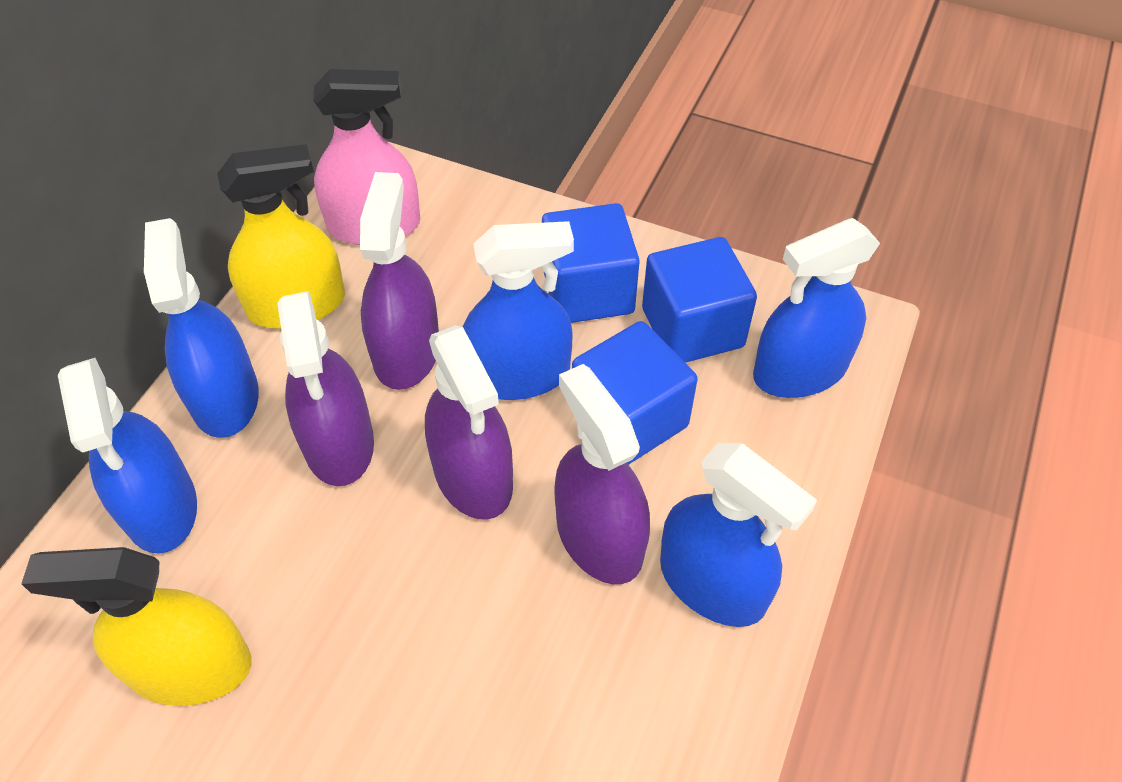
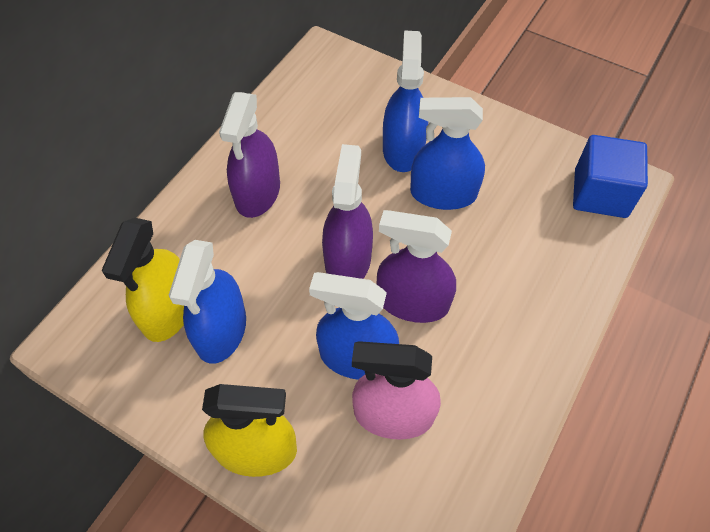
blue cube: 3 -> 1
blue spray bottle: 5 -> 4
purple spray bottle: 4 -> 3

